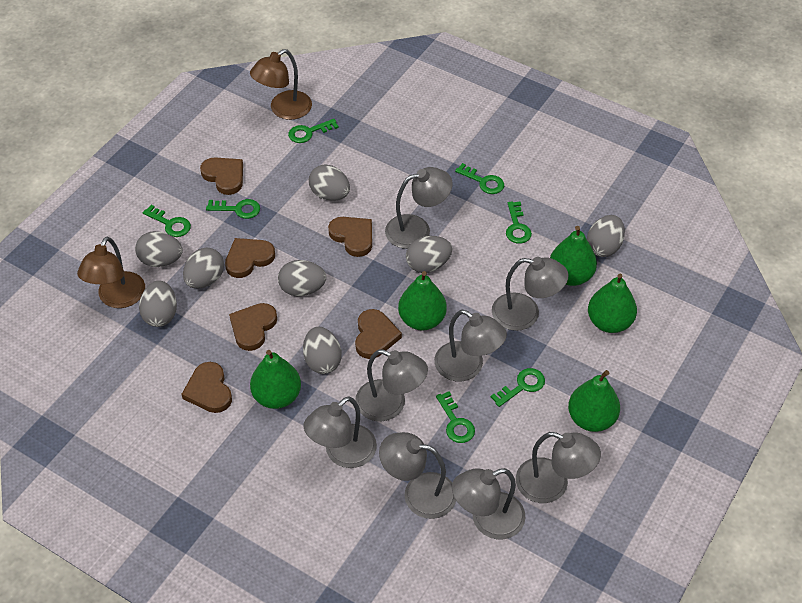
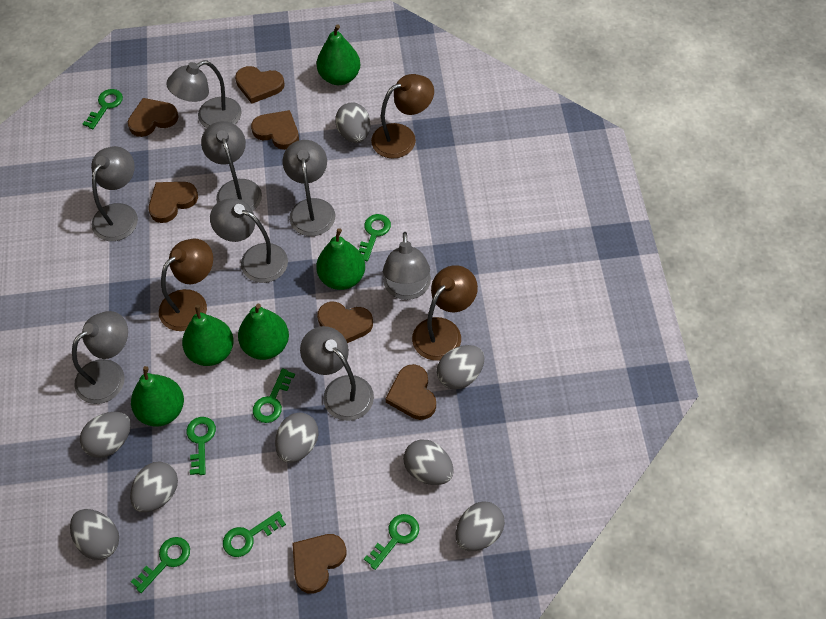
brown heart: 6 -> 7
brown lamp: 2 -> 3

